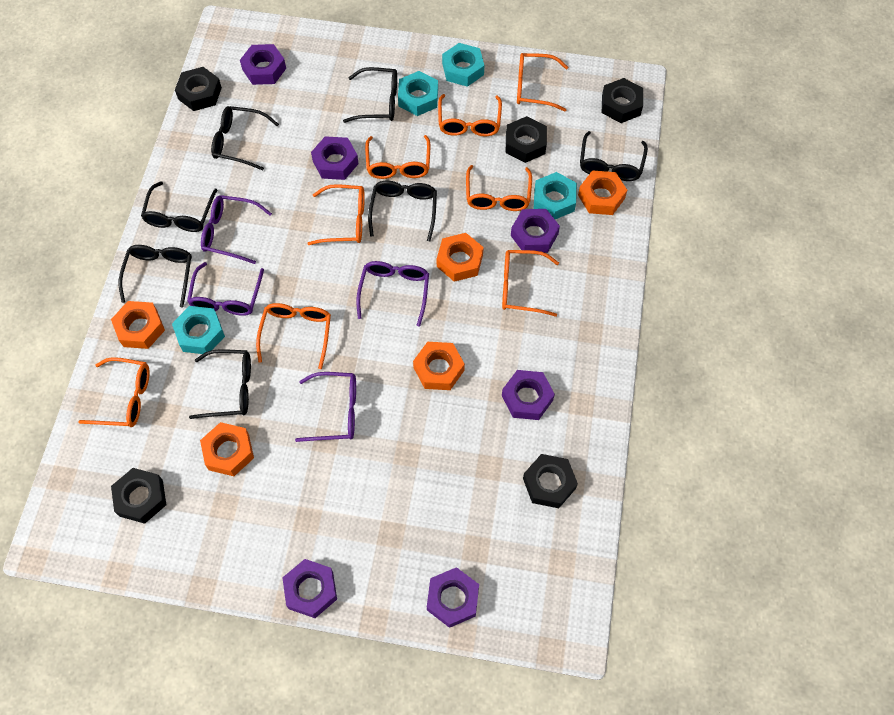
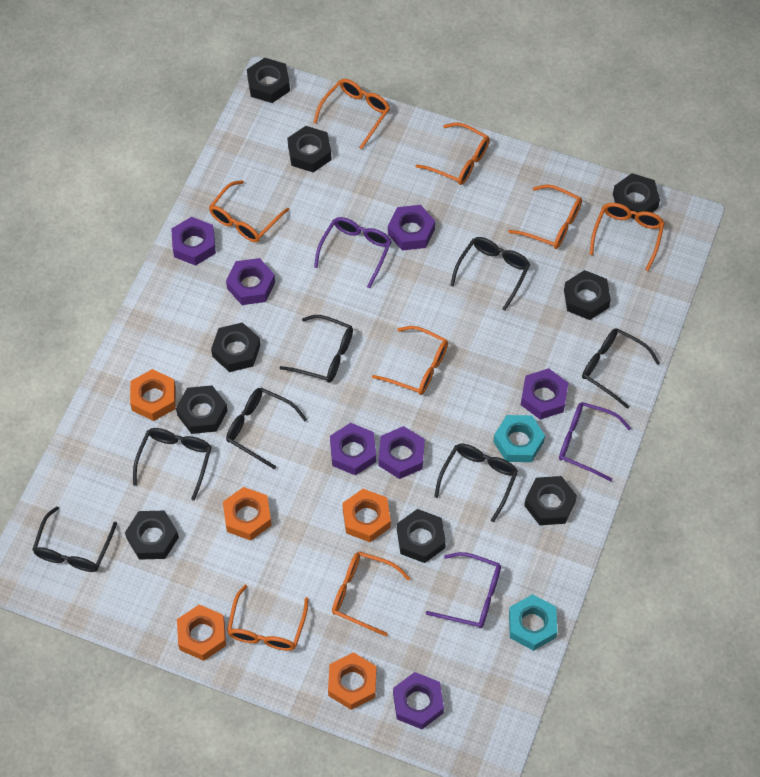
black nut: 5 -> 9
purple glasses: 4 -> 3
purple nut: 6 -> 7
turquoise nut: 4 -> 2

